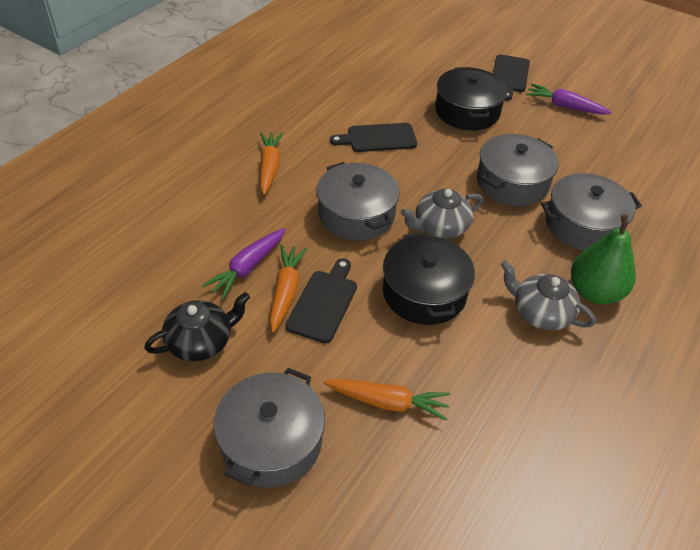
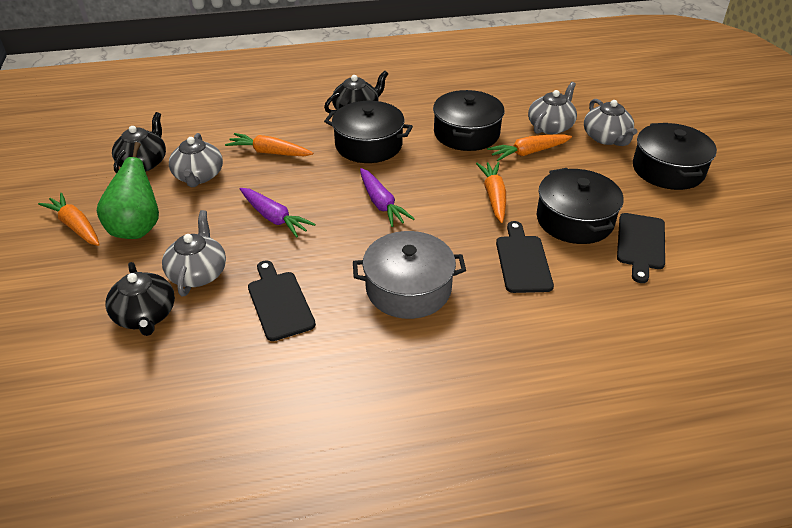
black pot: 2 -> 4
black teapot: 1 -> 3
grey pot: 4 -> 1
grey teapot: 2 -> 4
orange carrot: 3 -> 4

